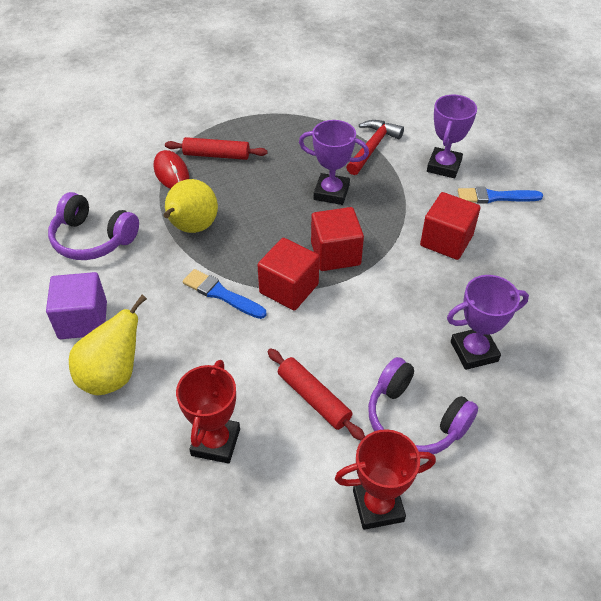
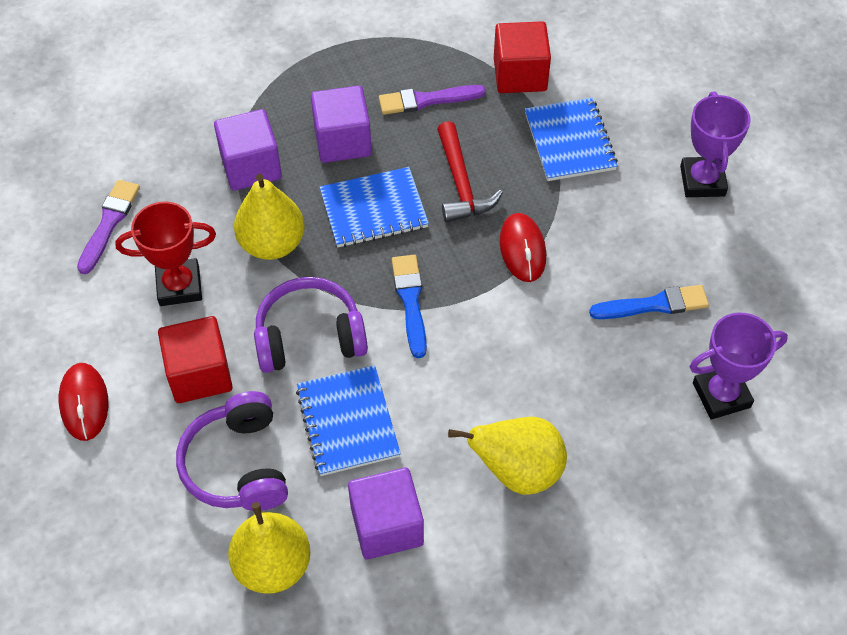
blue notebook: 0 -> 3
purple brush: 0 -> 2
purple cube: 1 -> 3
purple trophy: 3 -> 2
red cube: 3 -> 2
red mouse: 1 -> 2
red rolling pin: 2 -> 0
red trophy: 2 -> 1
yellow pear: 2 -> 3

